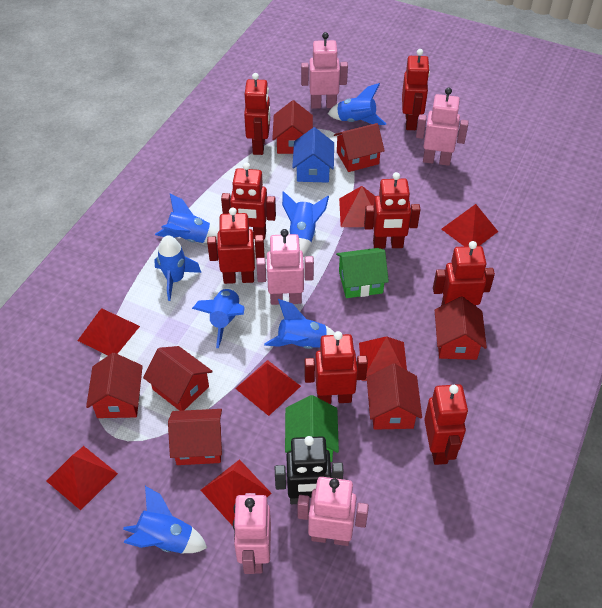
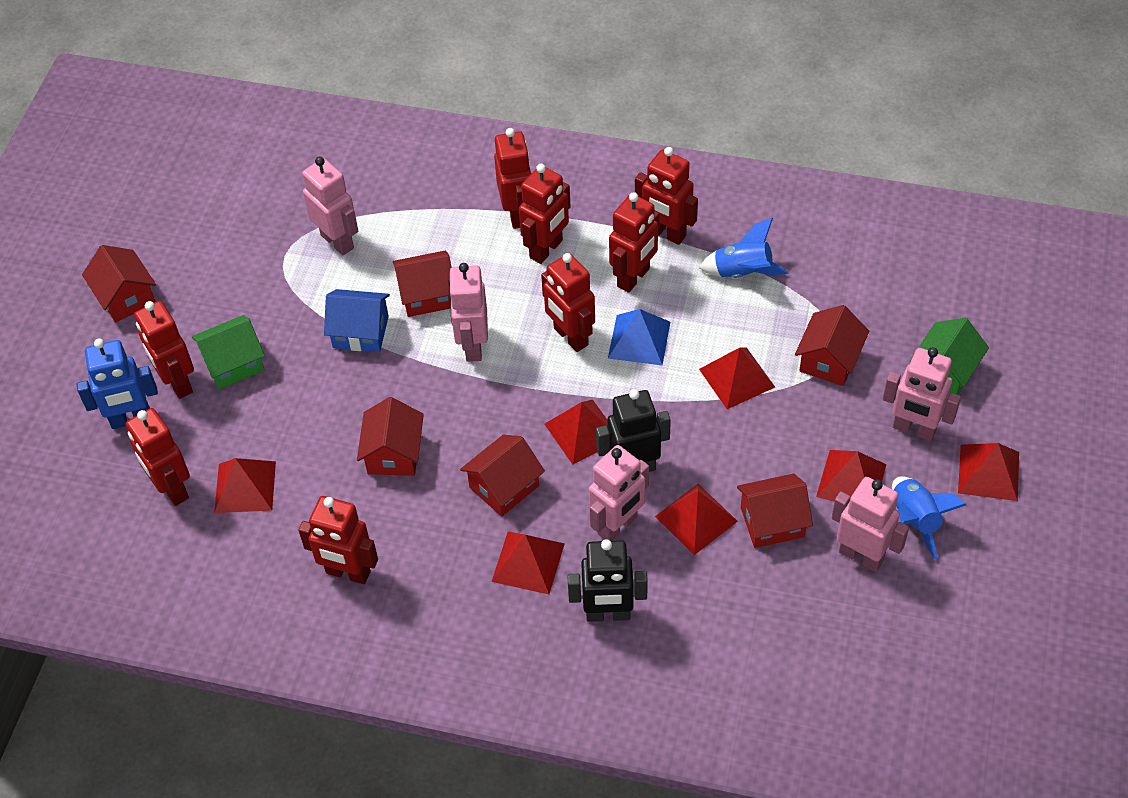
black robot: 1 -> 2
blue pyramid: 0 -> 1
blue robot: 0 -> 1
blue rocket: 7 -> 2
red house: 7 -> 6

